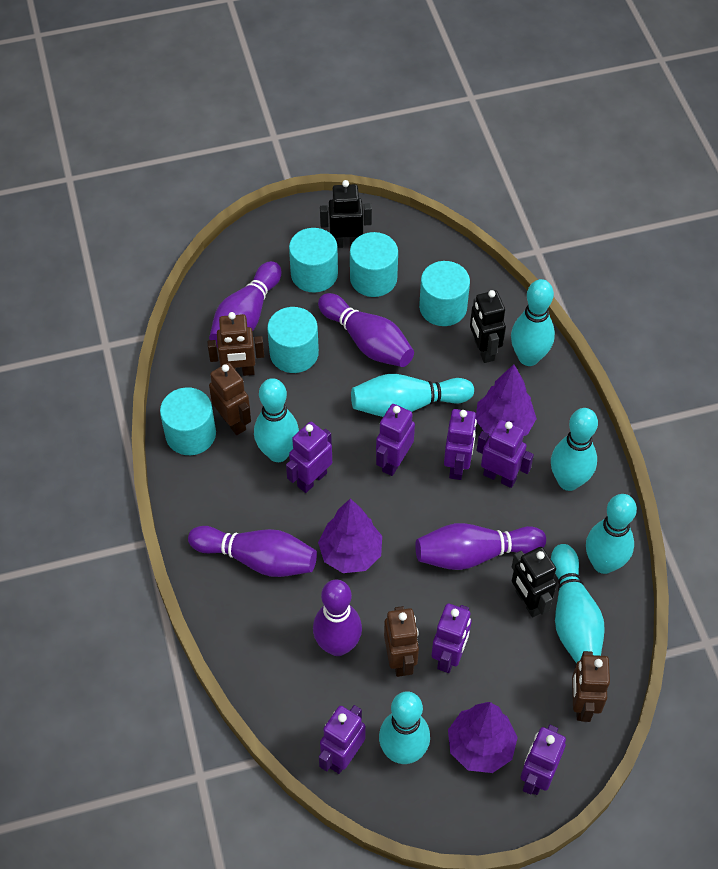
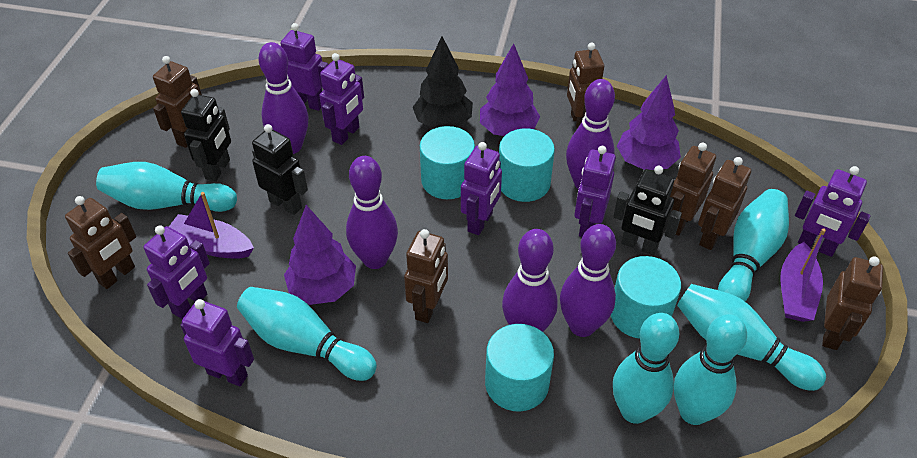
black tree: 0 -> 1
brown robot: 4 -> 7
purple boat: 0 -> 2
turquoise bowling pin: 7 -> 6
turquoise cylinder: 5 -> 4

